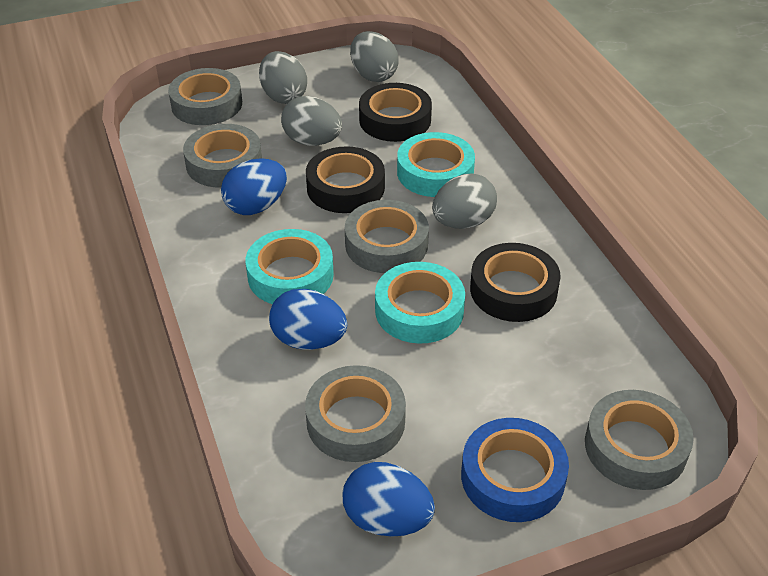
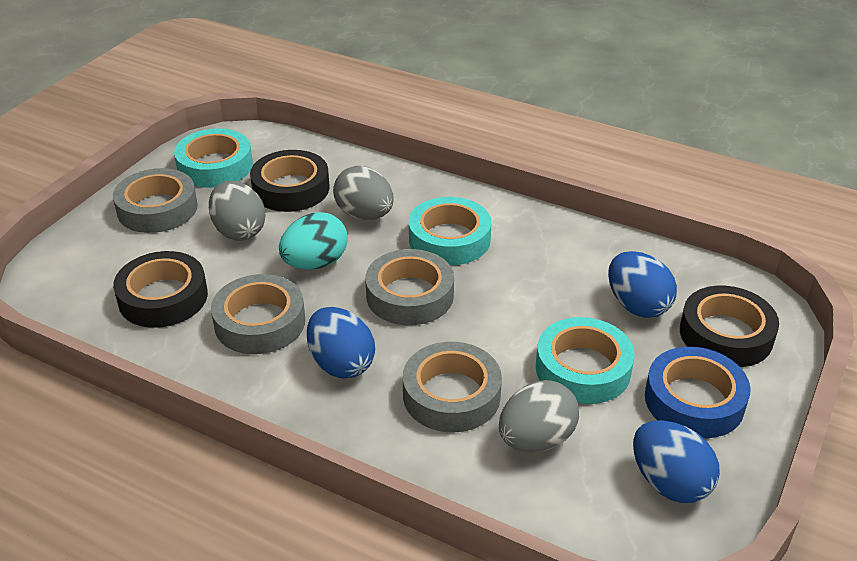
grey egg: 4 -> 3
grey tape: 5 -> 4
turquoise egg: 0 -> 1

